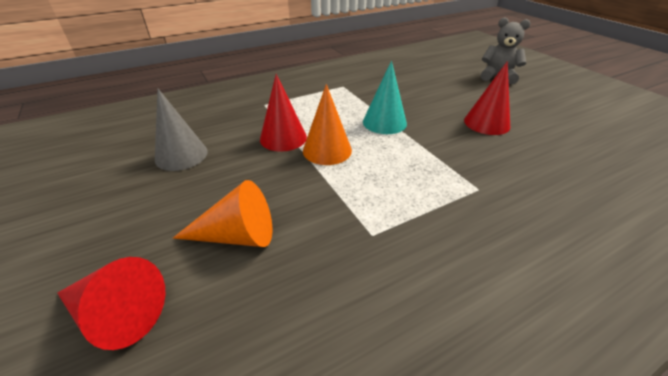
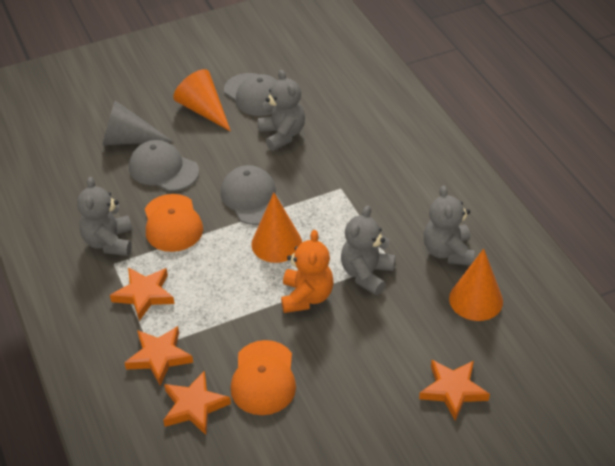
grey cap: 0 -> 3
grey teddy bear: 1 -> 4
orange cap: 0 -> 2
orange cone: 2 -> 3
orange star: 0 -> 4
orange teddy bear: 0 -> 1
red cone: 3 -> 0
turquoise cone: 1 -> 0

